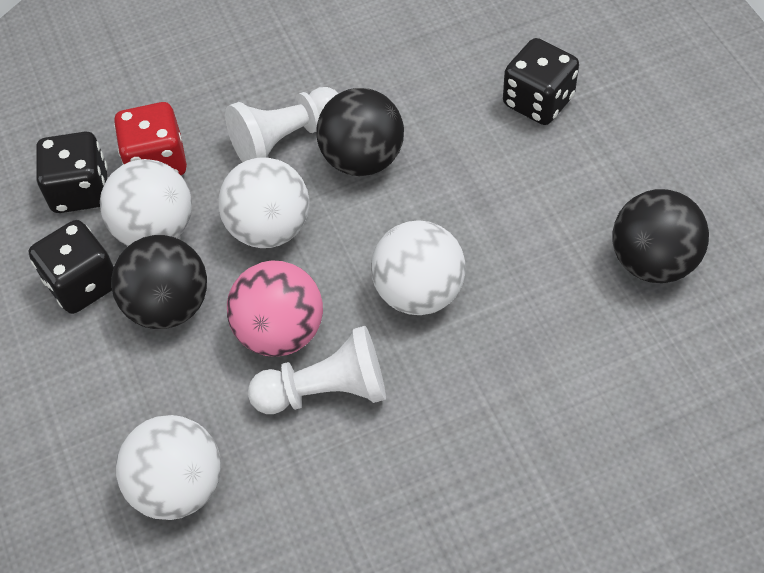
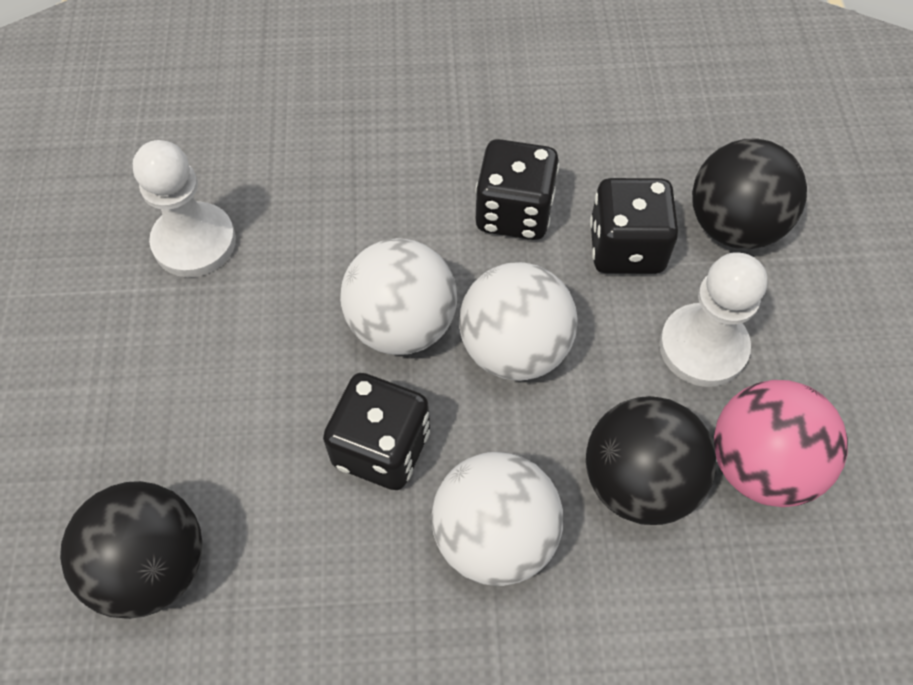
red dice: 1 -> 0
white ball: 4 -> 3

